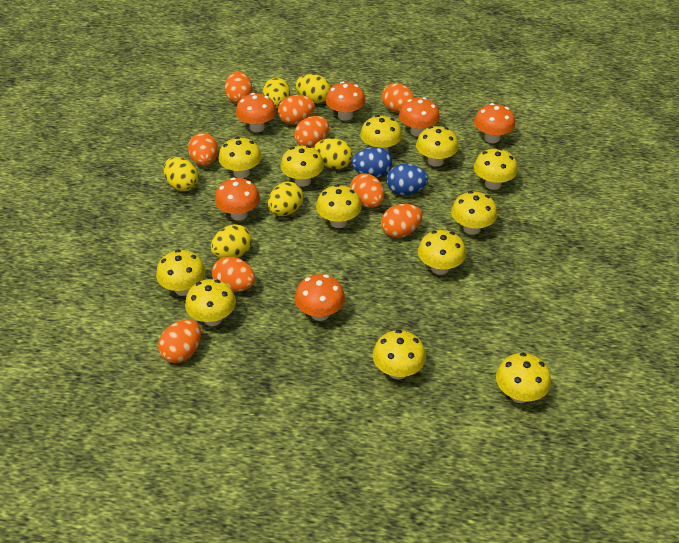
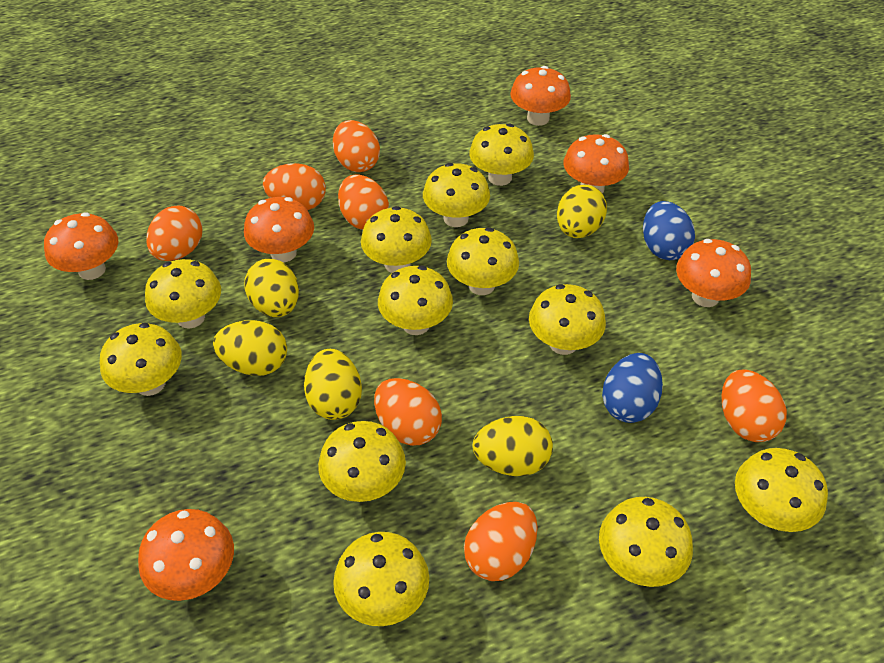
orange egg: 9 -> 7
yellow egg: 6 -> 5

